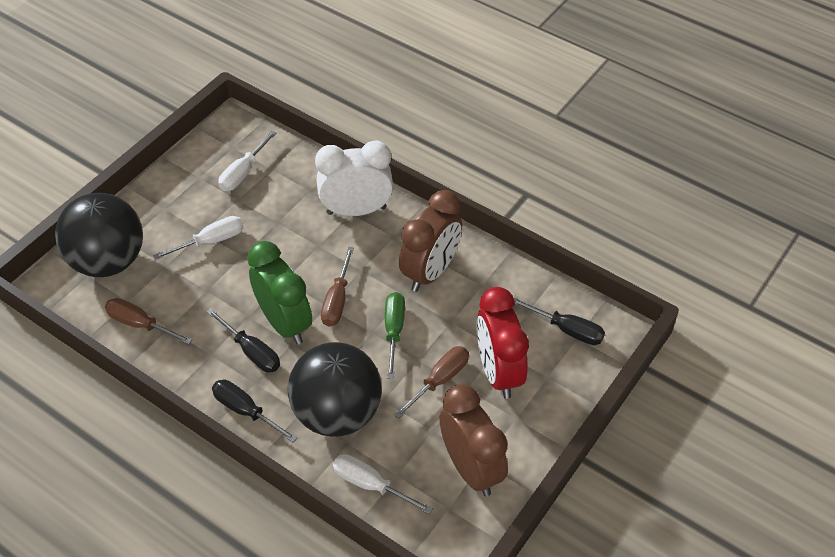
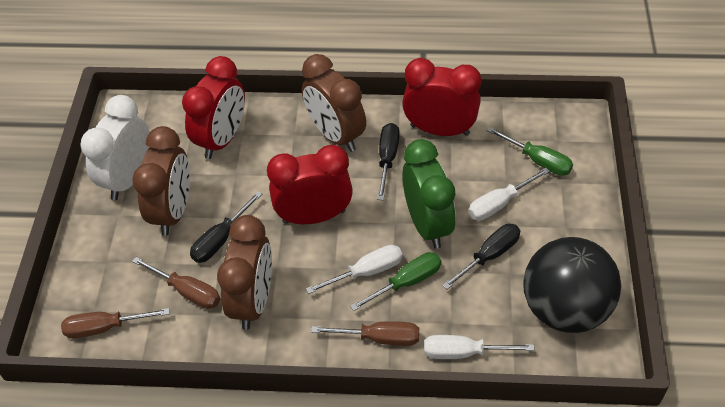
black ball: 2 -> 1
brown clock: 2 -> 3
green screwdriver: 1 -> 2
red clock: 1 -> 3

